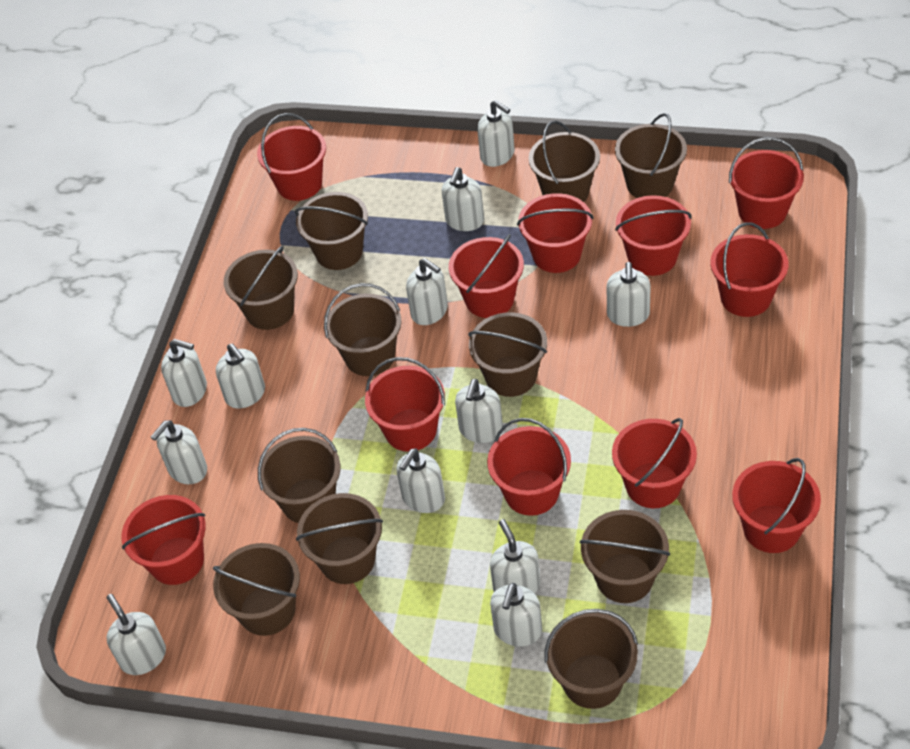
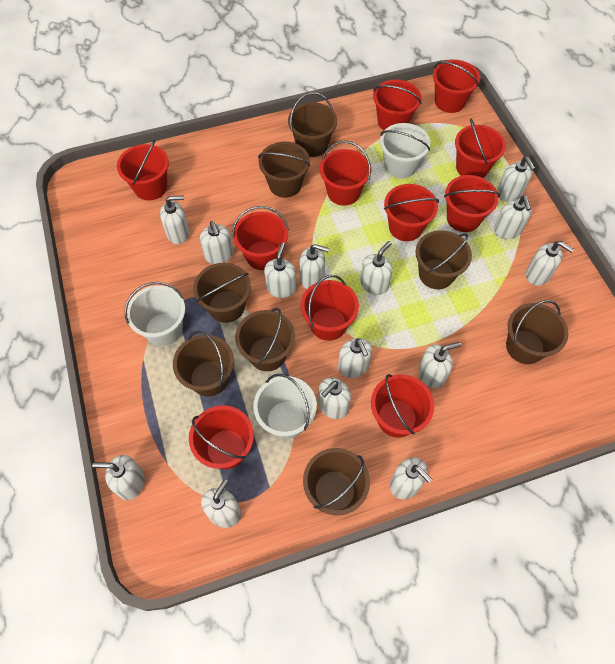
brown bucket: 11 -> 8
white bucket: 0 -> 3
white soap dispenser: 12 -> 14

